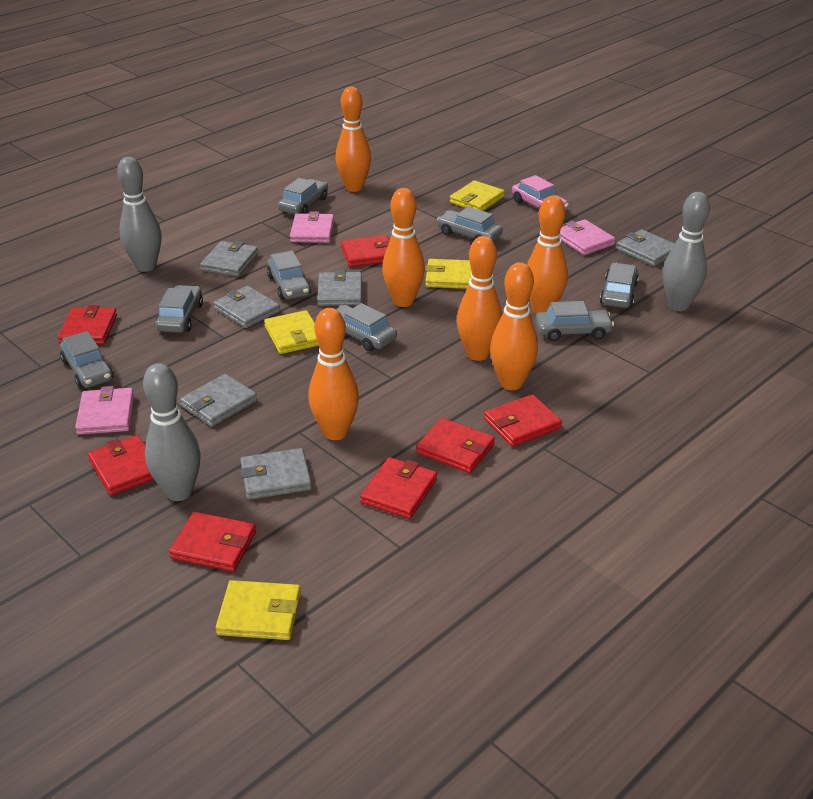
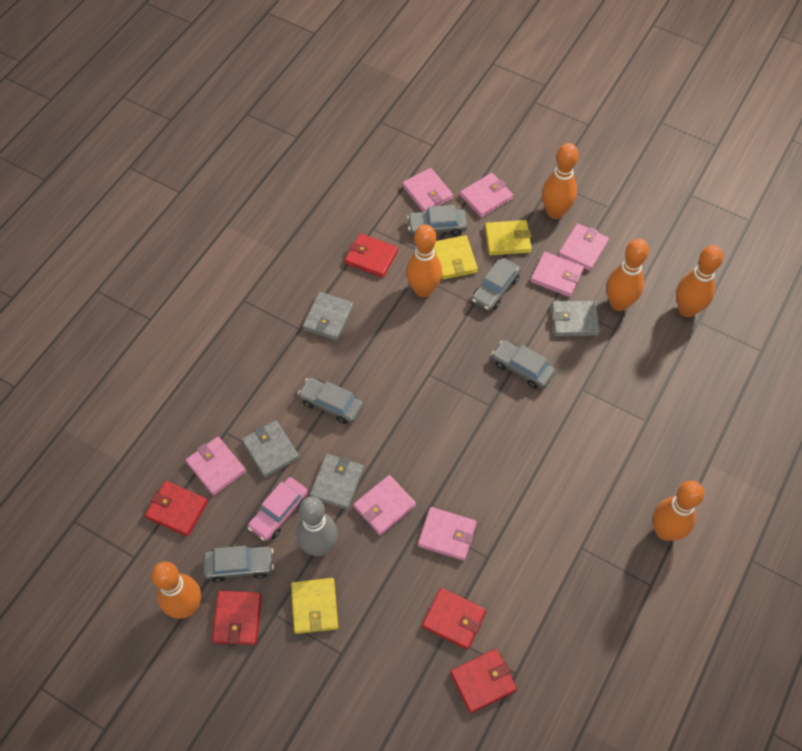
grey bowling pin: 3 -> 1
grey car: 8 -> 5
grey wallet: 6 -> 4
pink wallet: 3 -> 7
red wallet: 7 -> 5
yellow wallet: 4 -> 3

